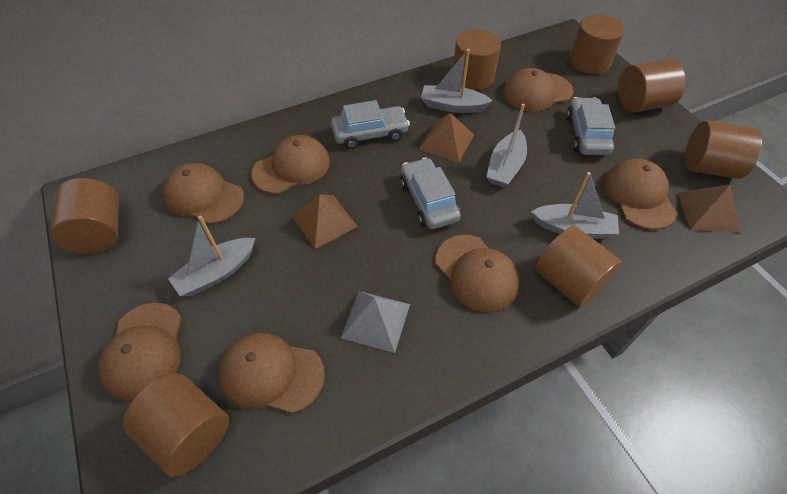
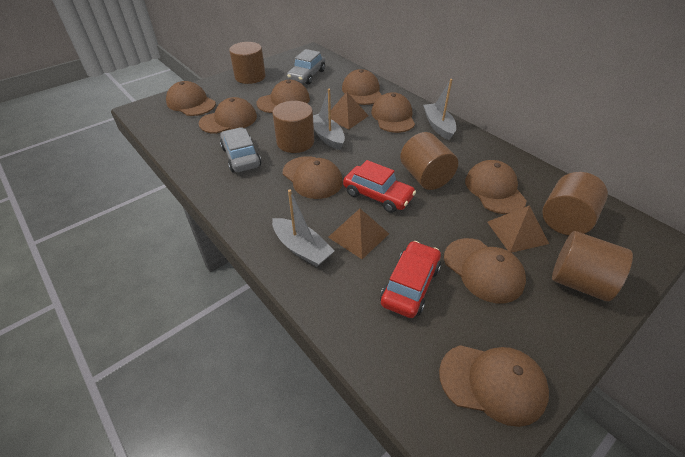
brown cap: 7 -> 9
brown cylinder: 7 -> 5
grey boat: 4 -> 3
grey car: 3 -> 2
grey pyramid: 1 -> 0
red car: 0 -> 2

